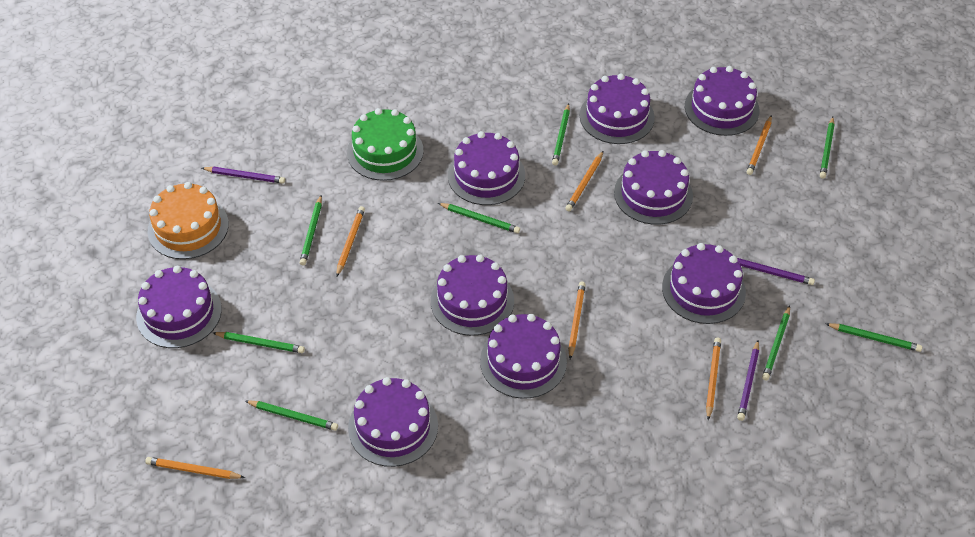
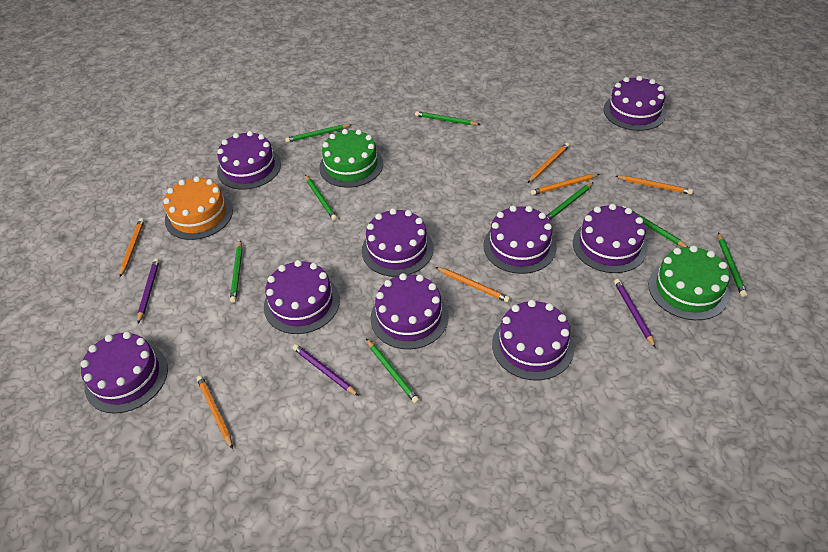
green cake: 1 -> 2

